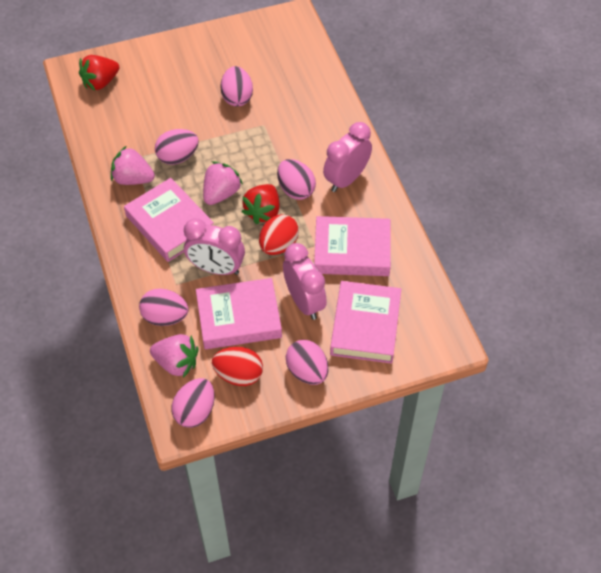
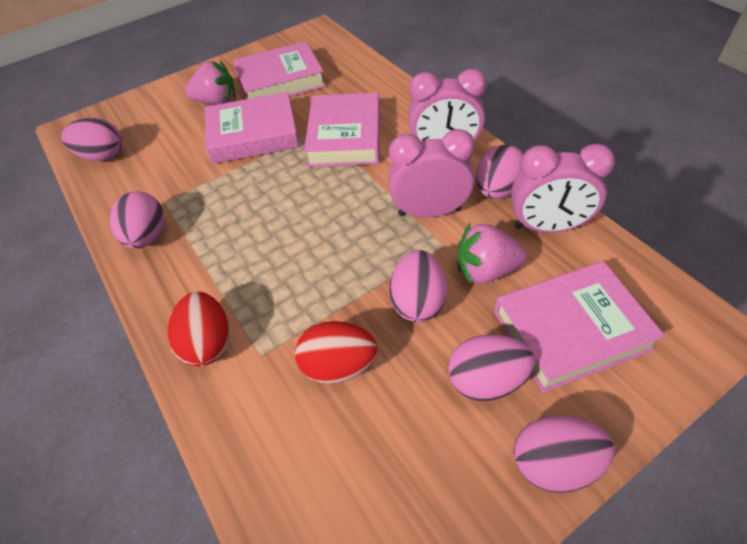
pink strawberry: 3 -> 2
red strawberry: 2 -> 0

